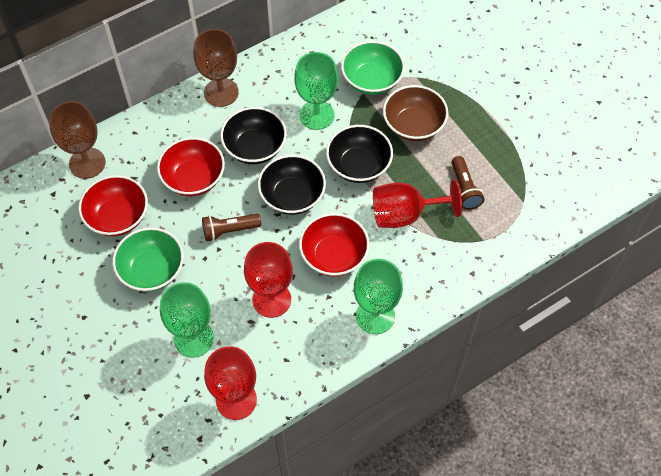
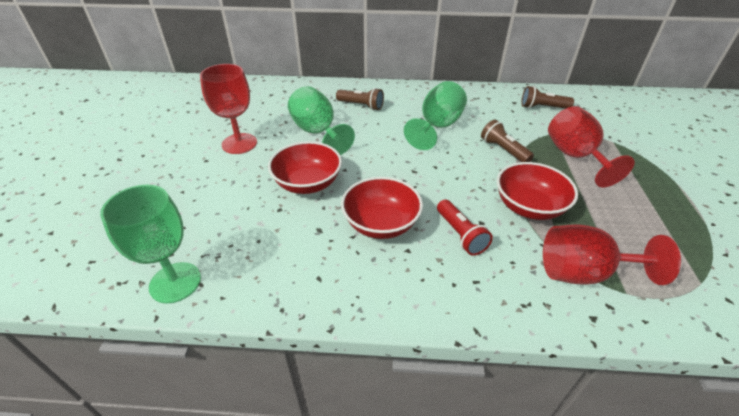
black bowl: 3 -> 0
brown bowl: 1 -> 0
brown flashlight: 2 -> 3
brown goblet: 2 -> 0
green bowl: 2 -> 0
red flashlight: 0 -> 1

